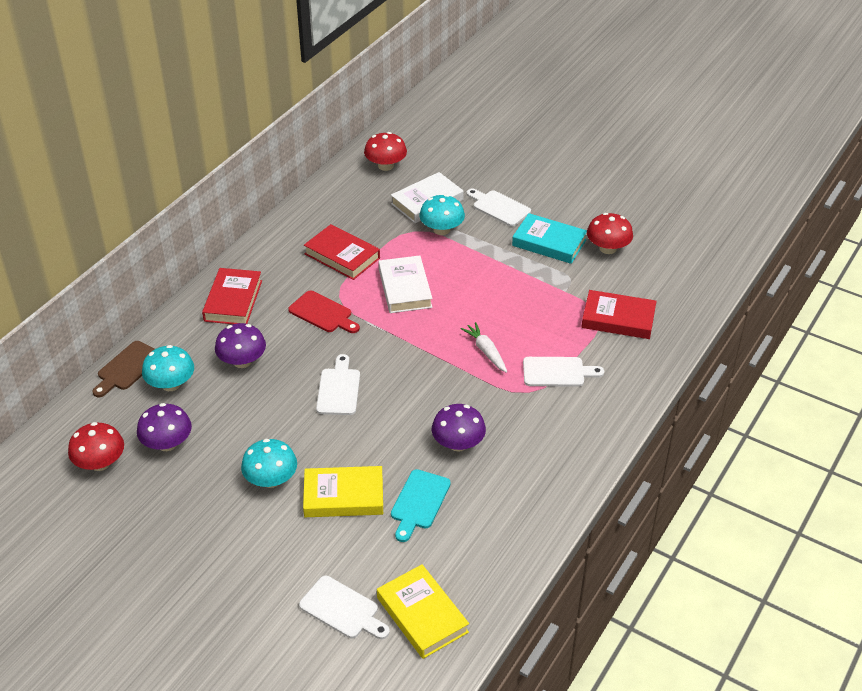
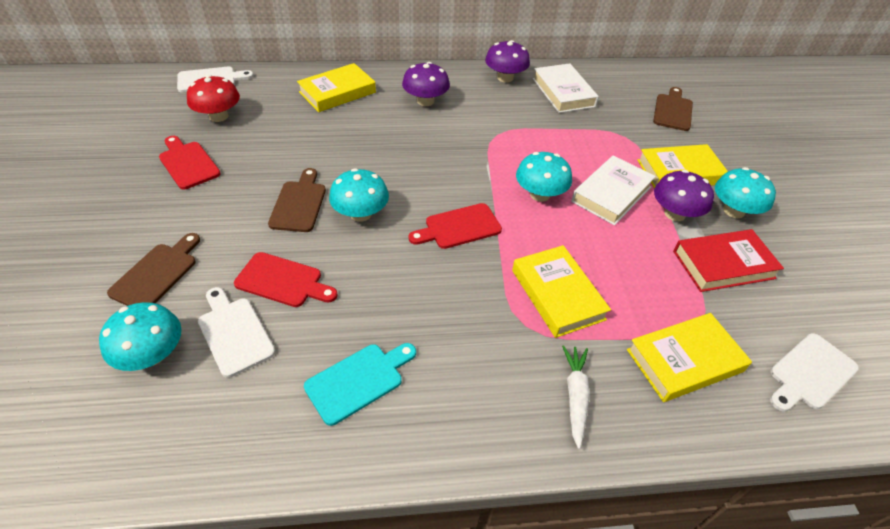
brown cutting board: 1 -> 3
red book: 3 -> 1
red cutting board: 1 -> 3
red mushroom: 3 -> 1
turquoise book: 1 -> 0
turquoise mushroom: 3 -> 4
white cutting board: 4 -> 3
yellow book: 2 -> 4

